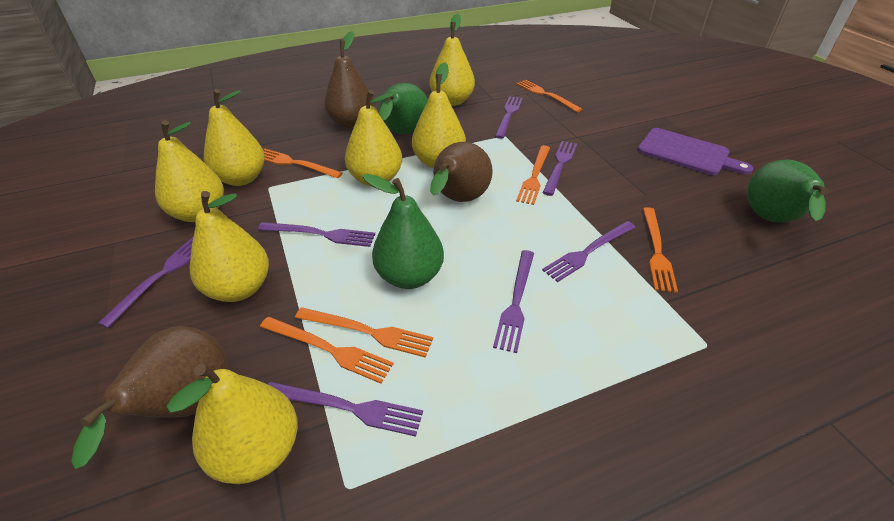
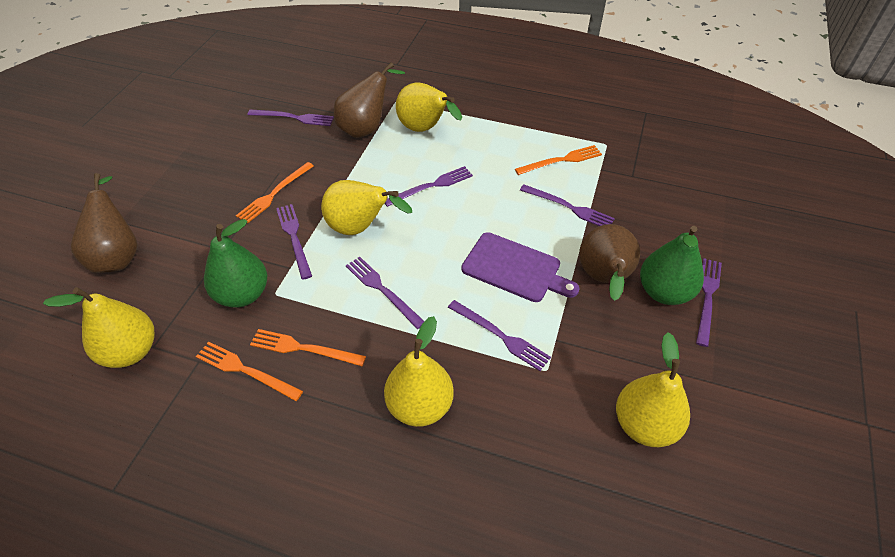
green pear: 3 -> 2
orange fork: 6 -> 4
yellow pear: 7 -> 5

